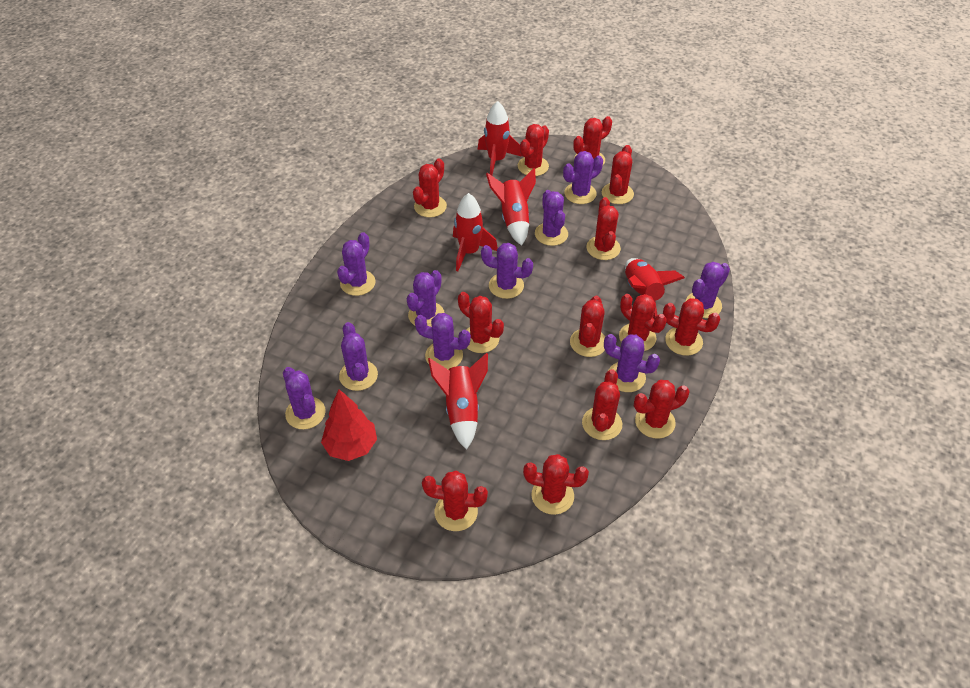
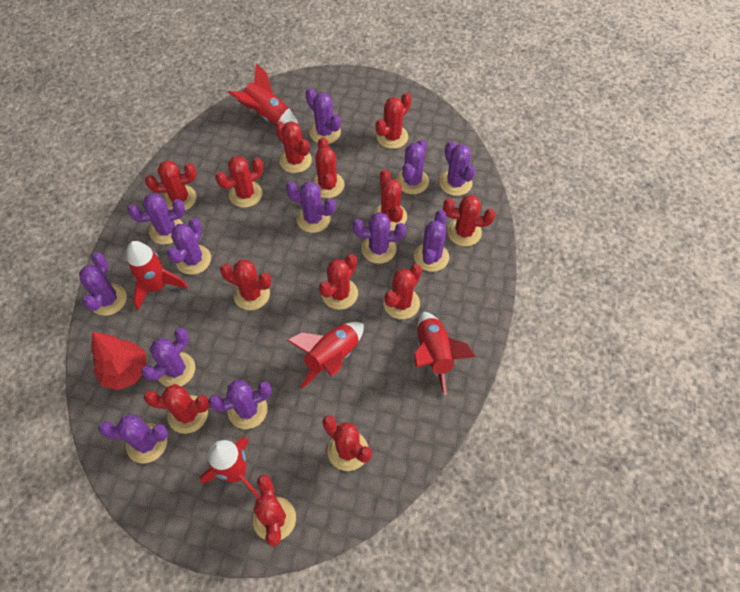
purple cactus: 10 -> 12

